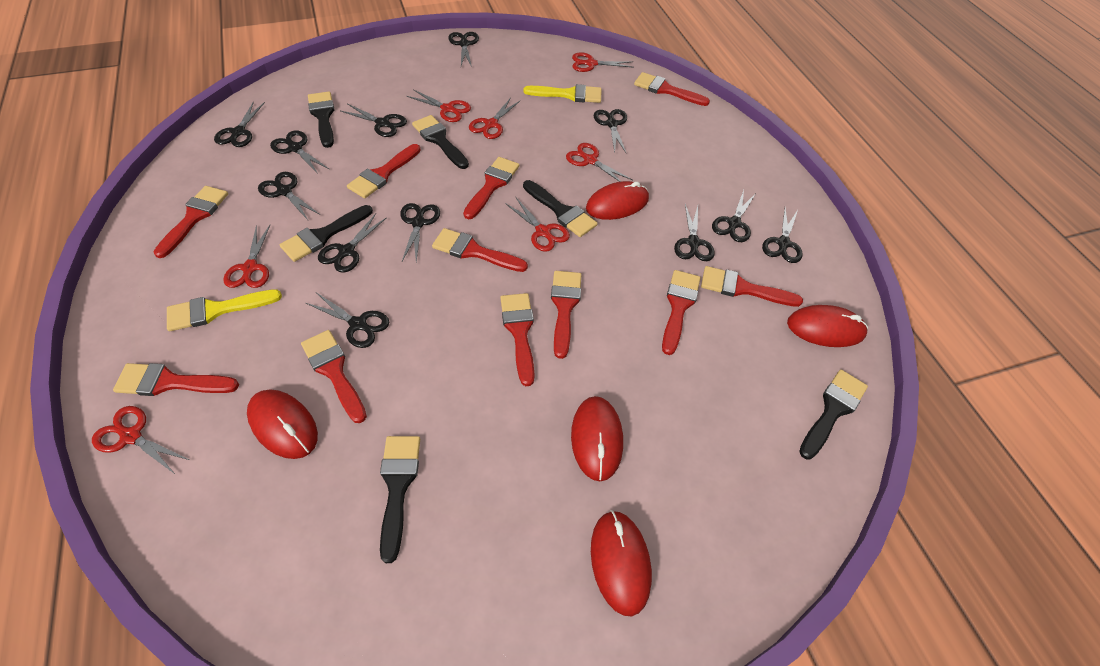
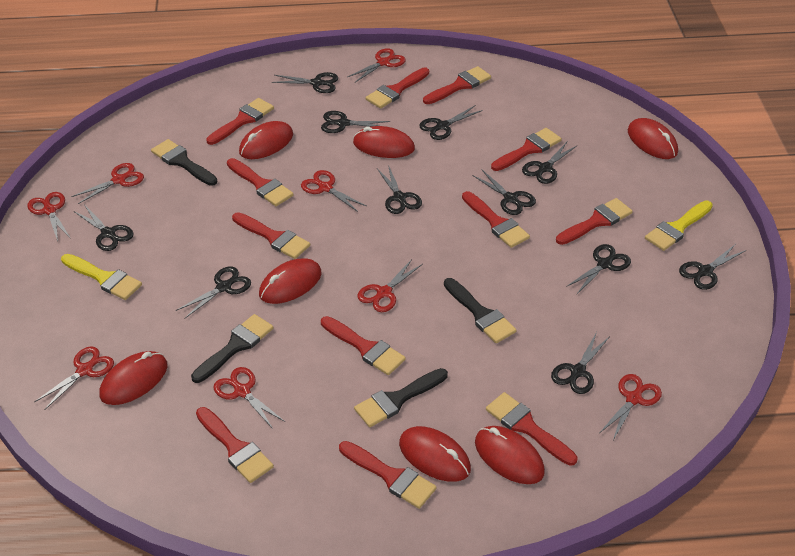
black brush: 6 -> 4
black scissors: 12 -> 11
red brush: 11 -> 12
red mouse: 5 -> 7
red scissors: 7 -> 8

